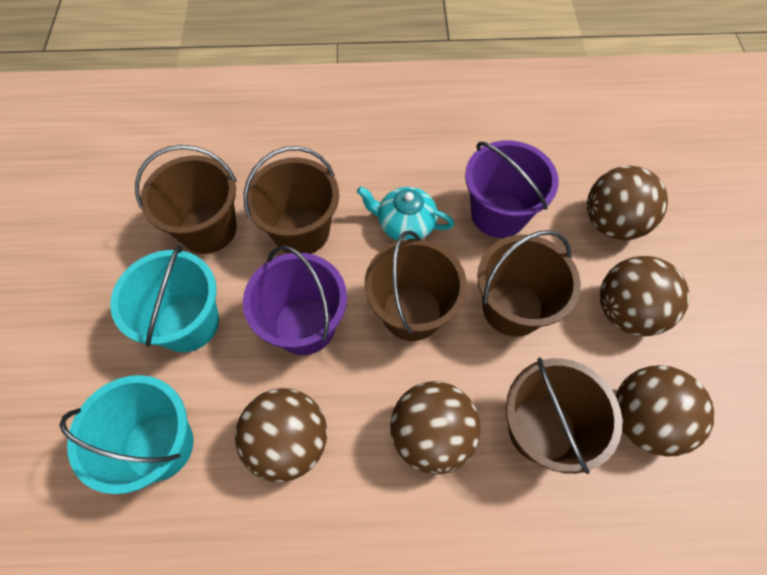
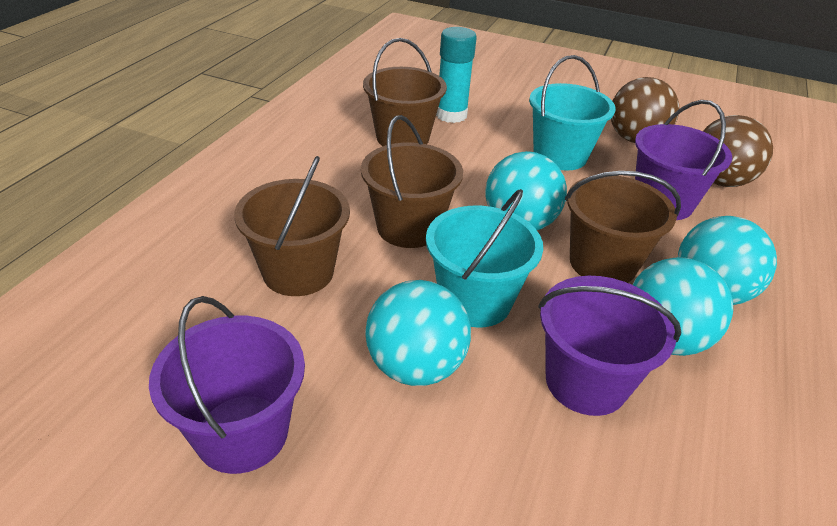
brown ball: 5 -> 2
brown bucket: 5 -> 4
purple bucket: 2 -> 3
turquoise ball: 0 -> 4
turquoise glue stick: 0 -> 1
turquoise teapot: 1 -> 0

